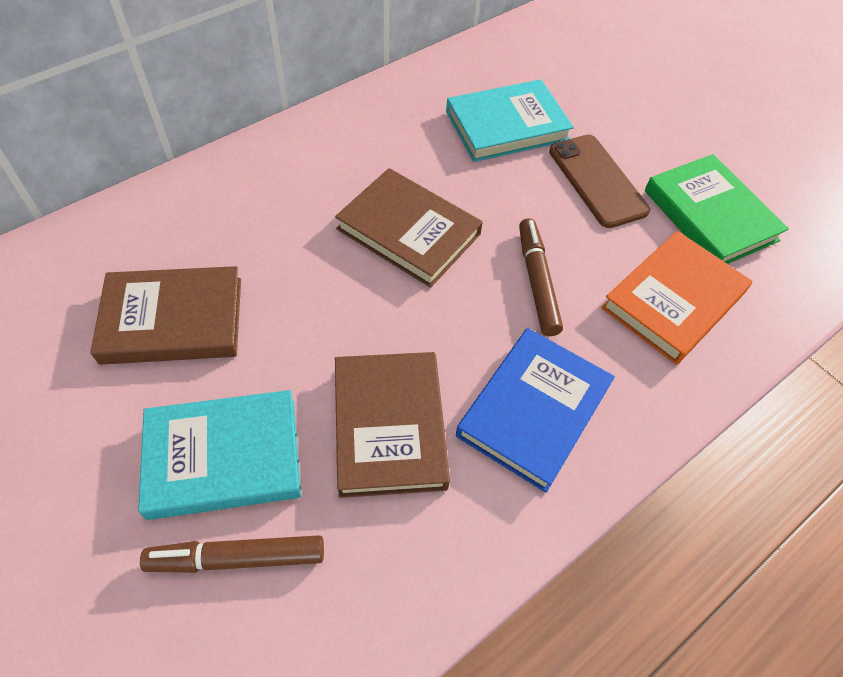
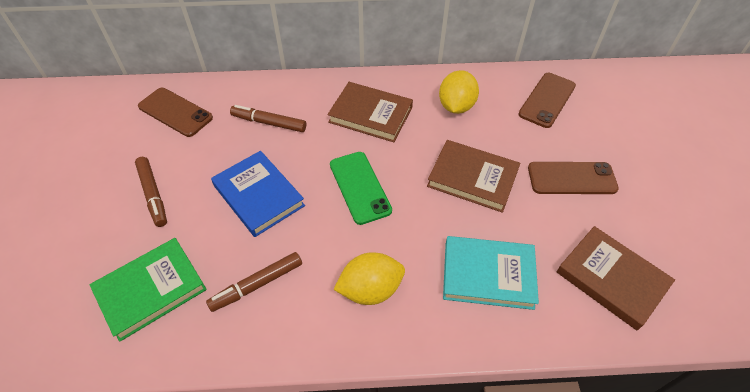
brown marker: 2 -> 3
brown phone: 1 -> 3
green phone: 0 -> 1
orange book: 1 -> 0
turquoise book: 2 -> 1
yellow lemon: 0 -> 2

